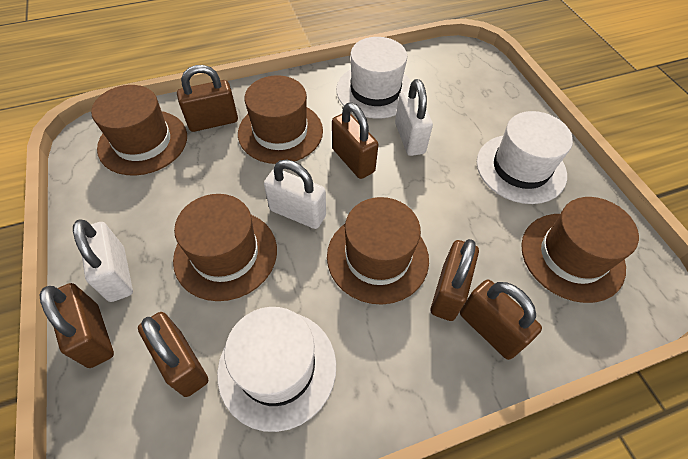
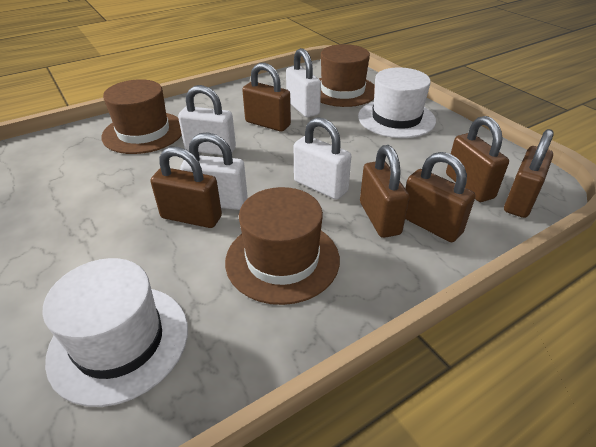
brown hat: 5 -> 3
white hat: 3 -> 2
white padlock: 3 -> 4

